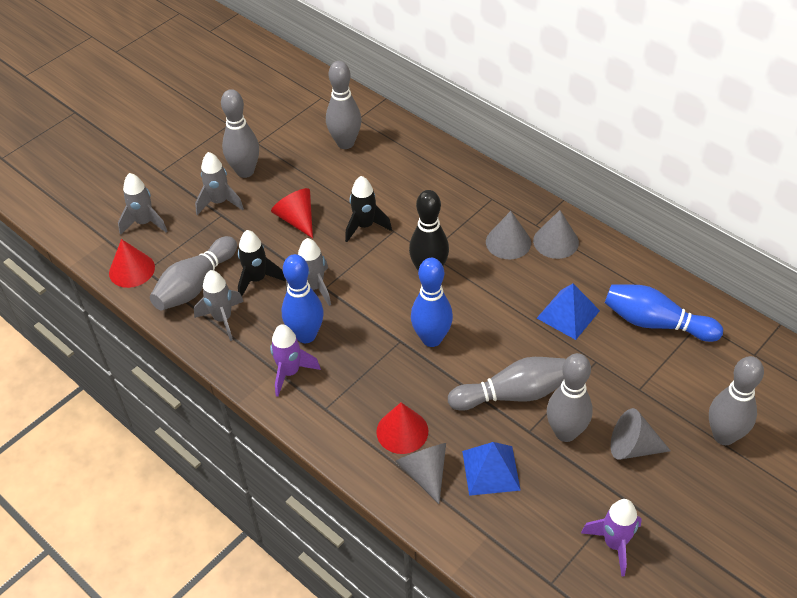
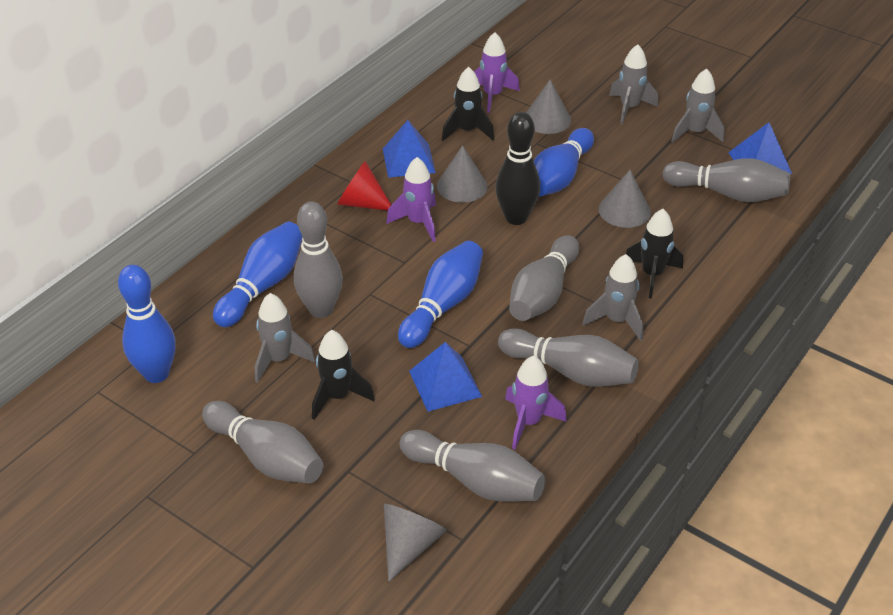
black rocket: 2 -> 3
blue bowling pin: 3 -> 4
blue pyramid: 2 -> 3
purple rocket: 2 -> 3
red cone: 3 -> 1

